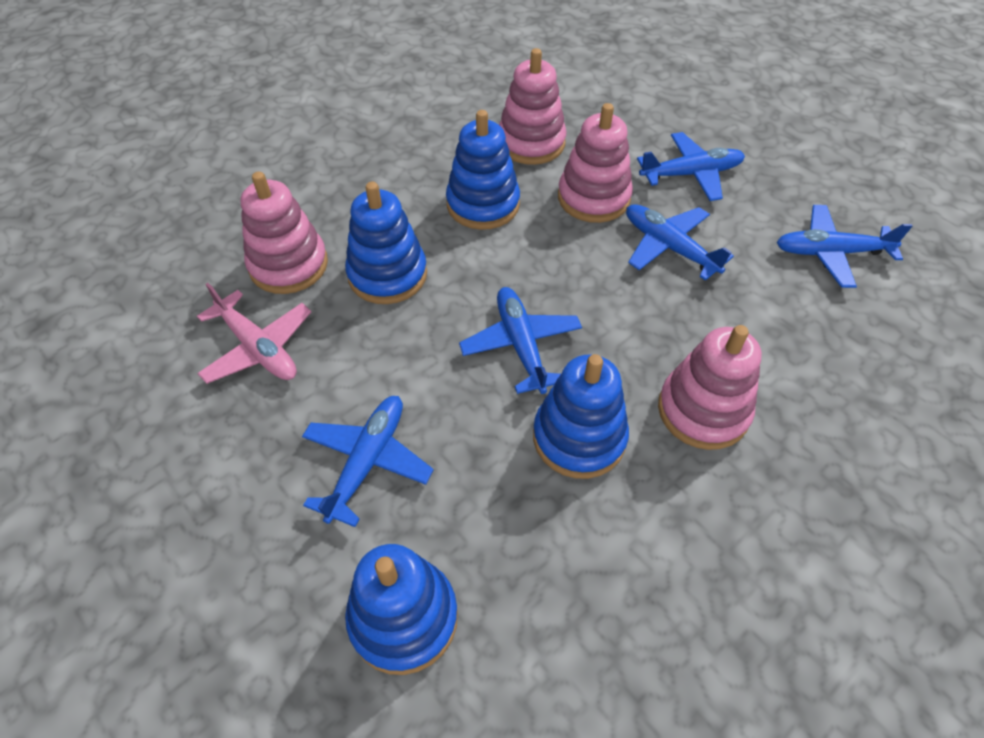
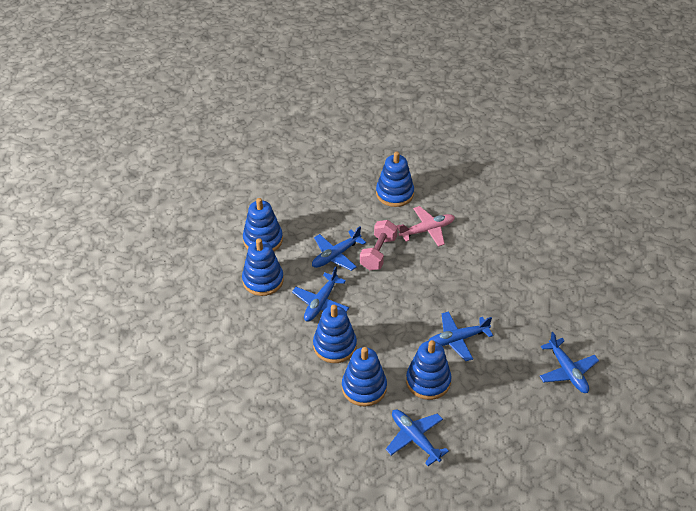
blue stacking toy: 4 -> 6
pink dumbbell: 0 -> 1
pink stacking toy: 4 -> 0

